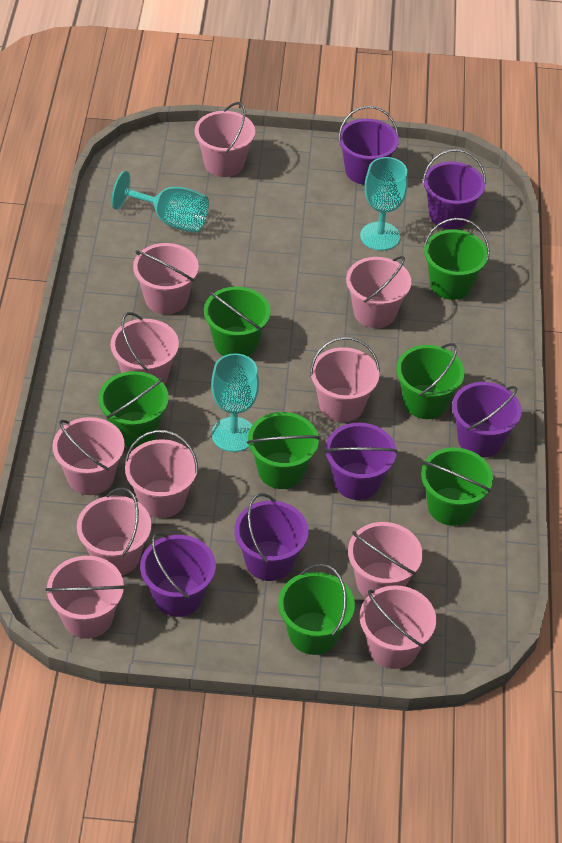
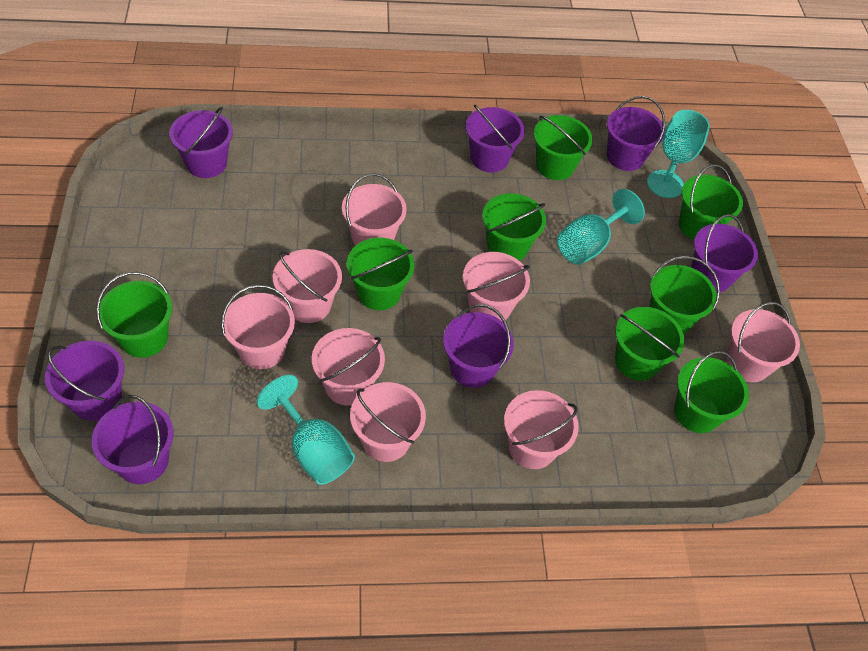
green bucket: 7 -> 8
pink bucket: 11 -> 8
purple bucket: 6 -> 7

